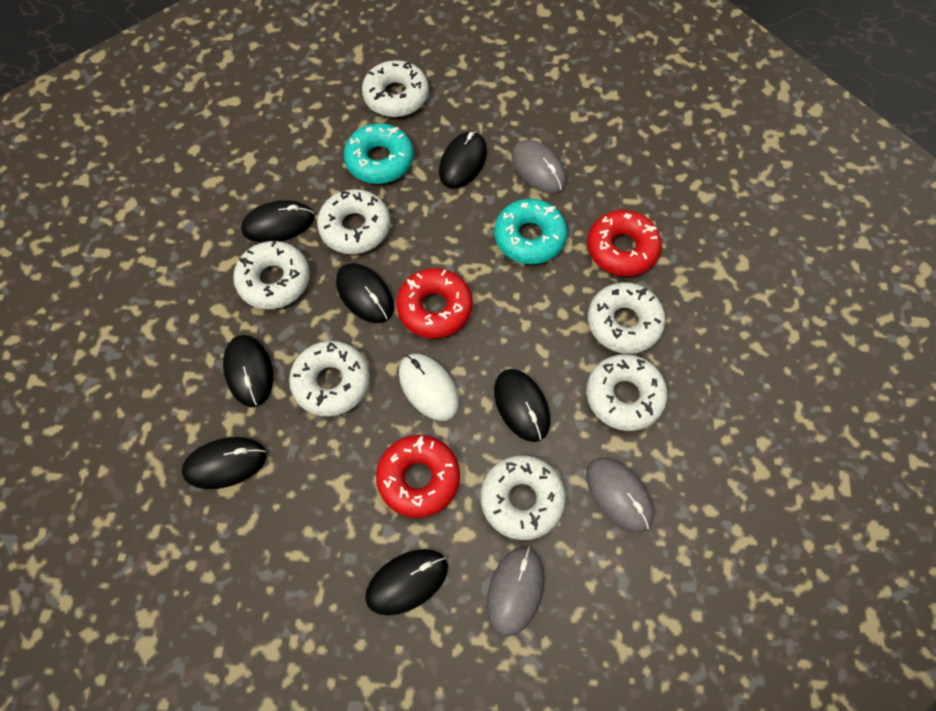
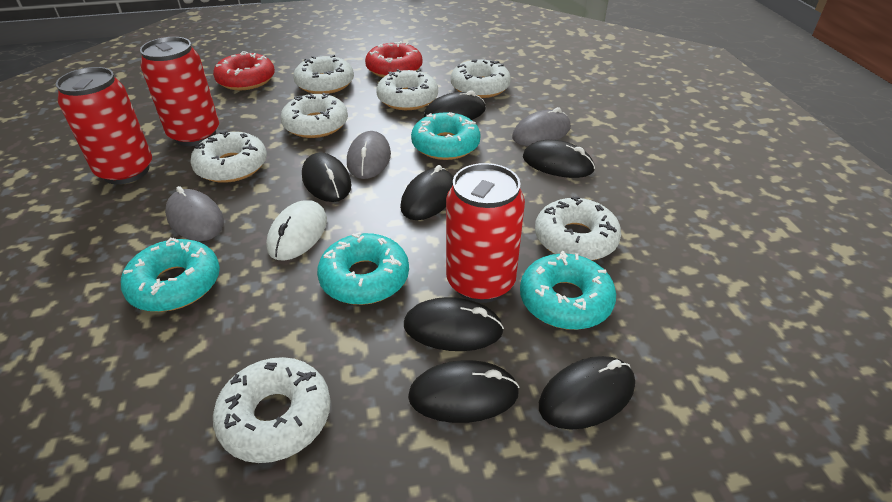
red can: 0 -> 3
red donut: 3 -> 2
turquoise donut: 2 -> 4

